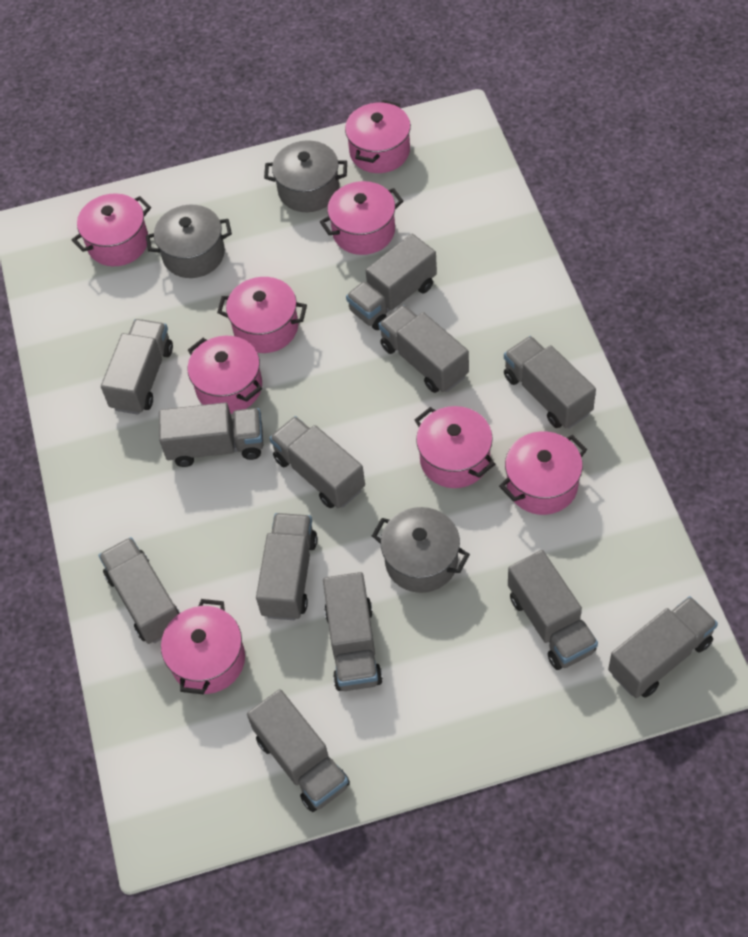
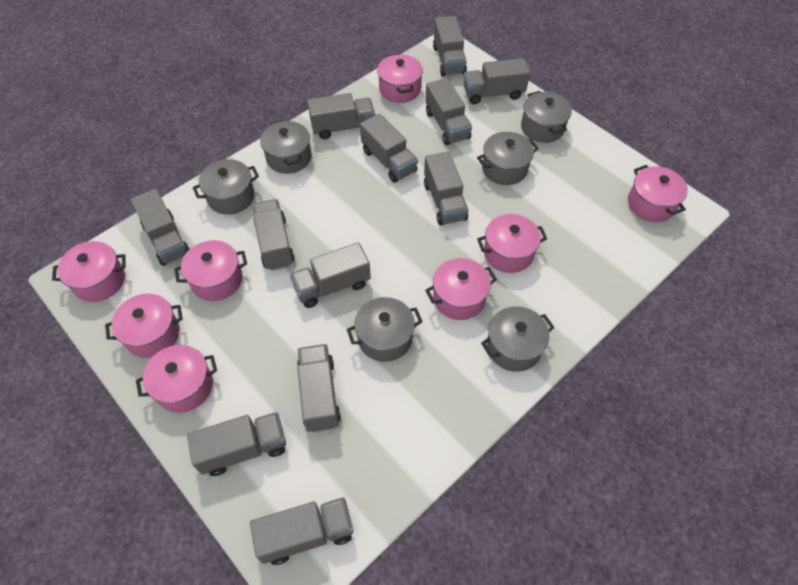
grey pot: 3 -> 6

